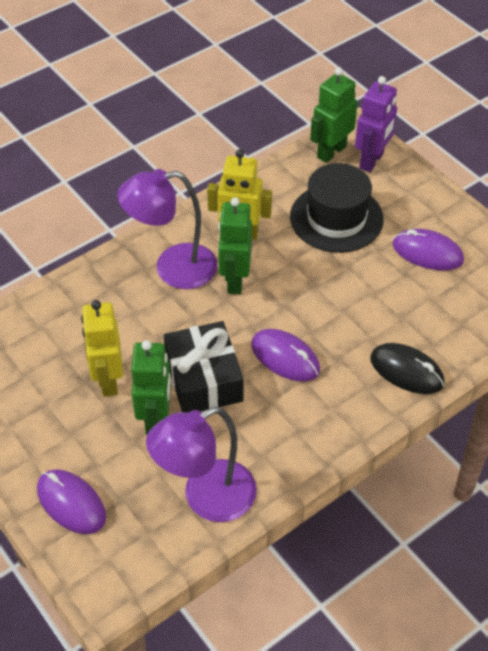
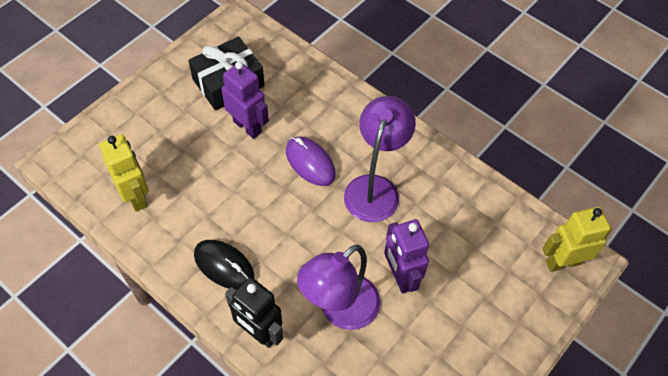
black hat: 1 -> 0
black robot: 0 -> 1
green robot: 3 -> 0
purple mouse: 3 -> 1
purple robot: 1 -> 2

